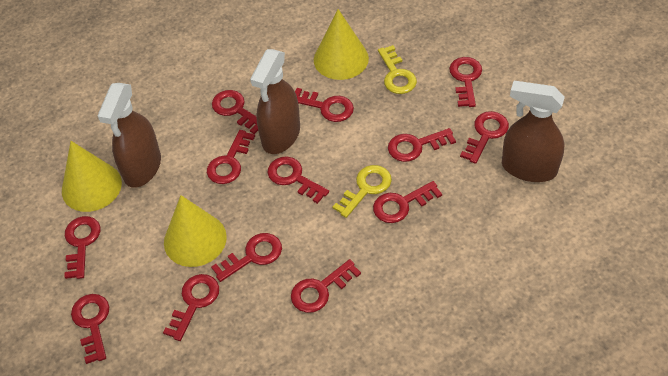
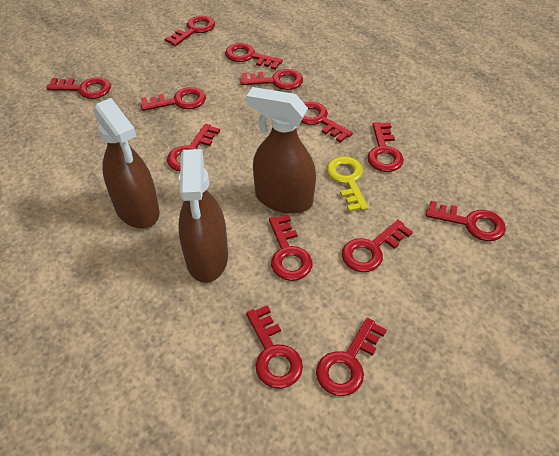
yellow cone: 3 -> 0
yellow key: 2 -> 1

